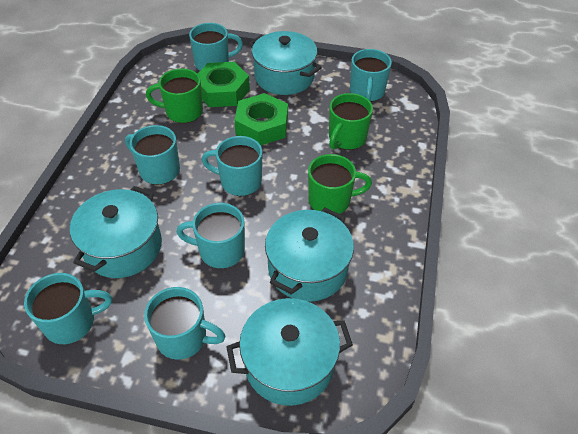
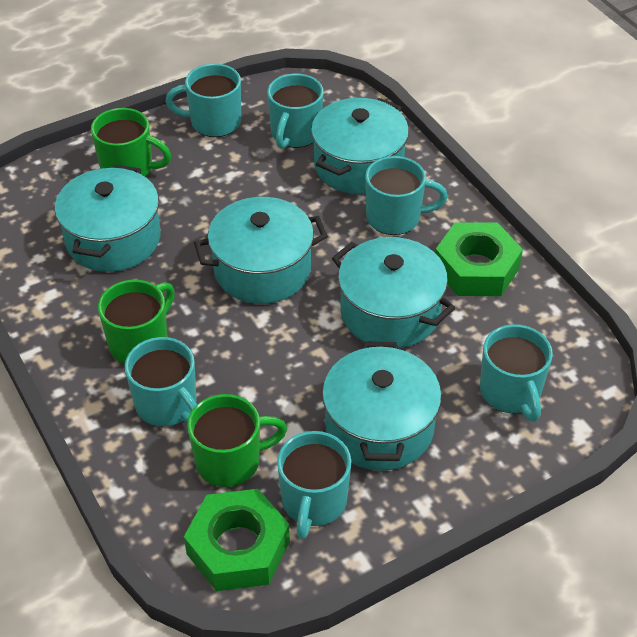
turquoise mug: 7 -> 6
turquoise pot: 4 -> 5

